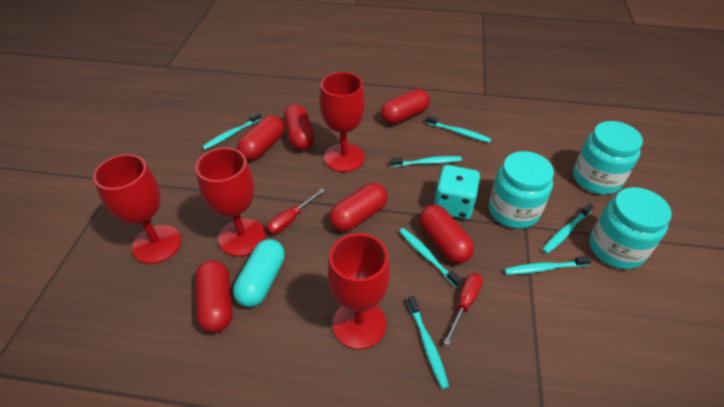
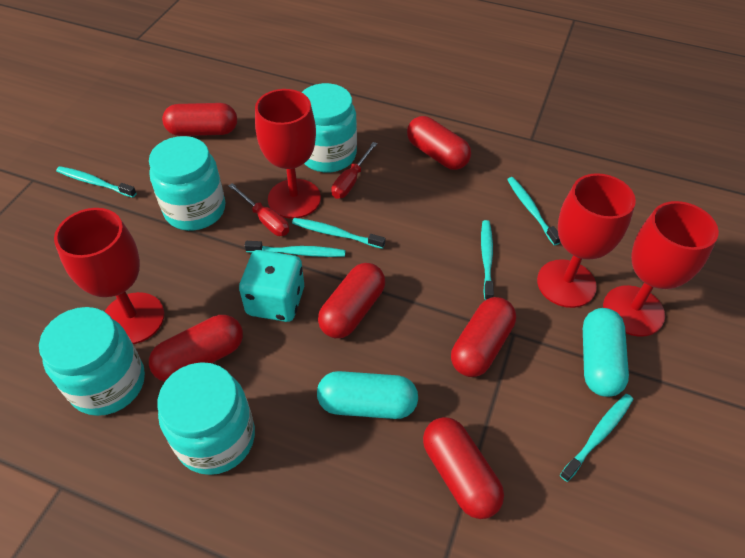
turquoise capsule: 1 -> 2
turquoise jar: 3 -> 4
turquoise toothbrush: 7 -> 6

